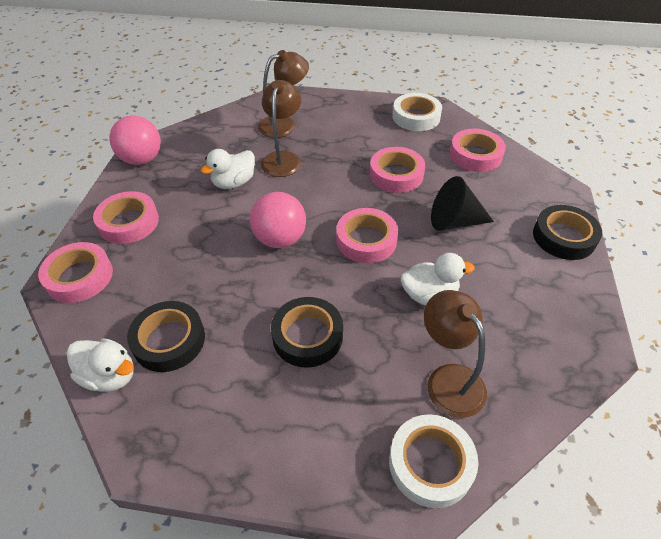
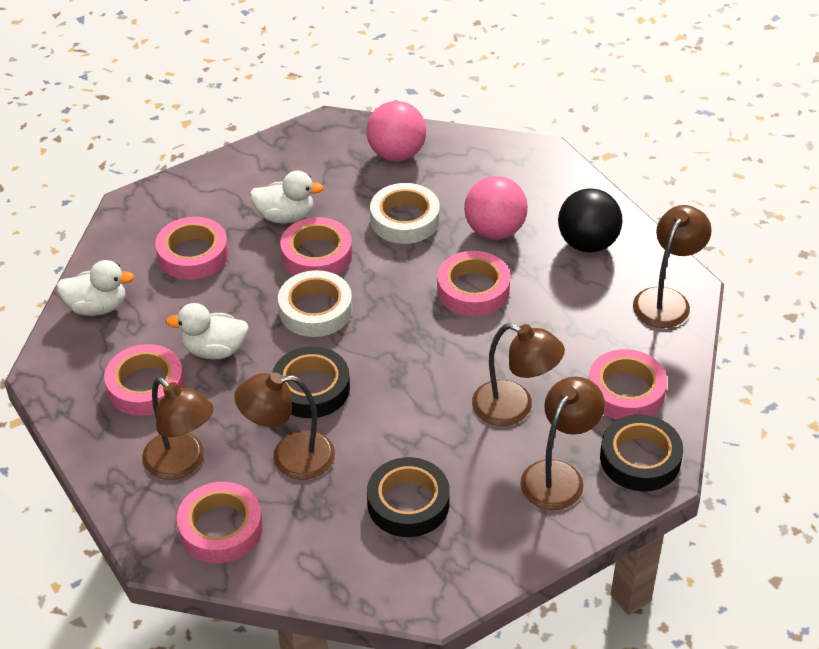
black ball: 0 -> 1
black cone: 1 -> 0
brown lamp: 3 -> 5
pink tape: 5 -> 6

